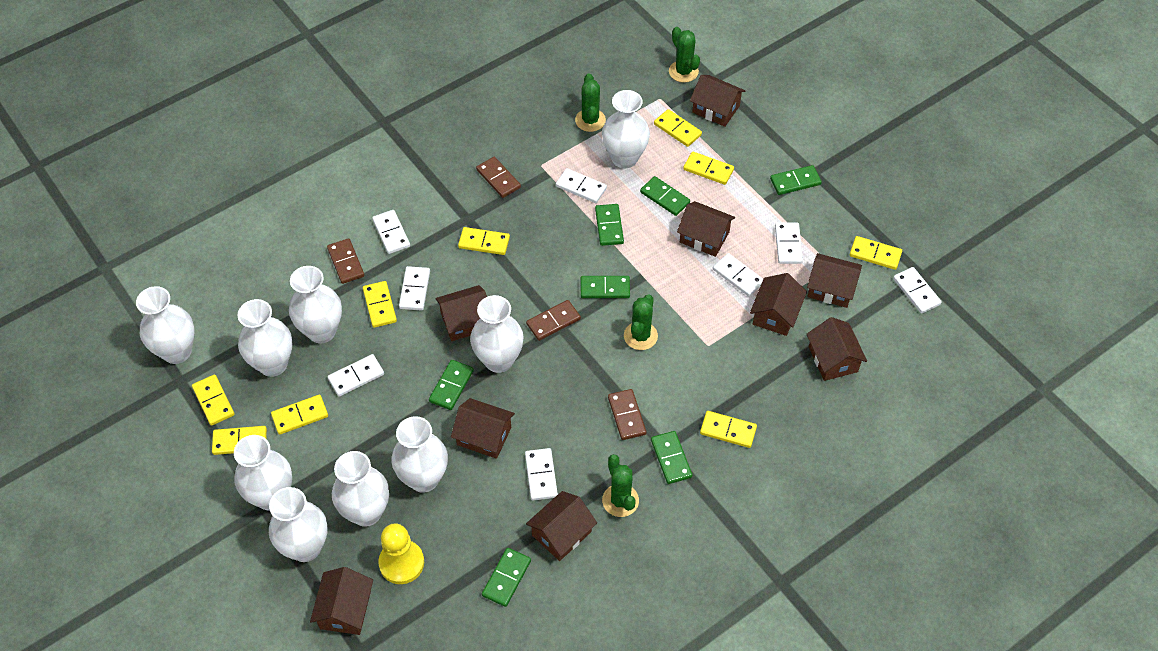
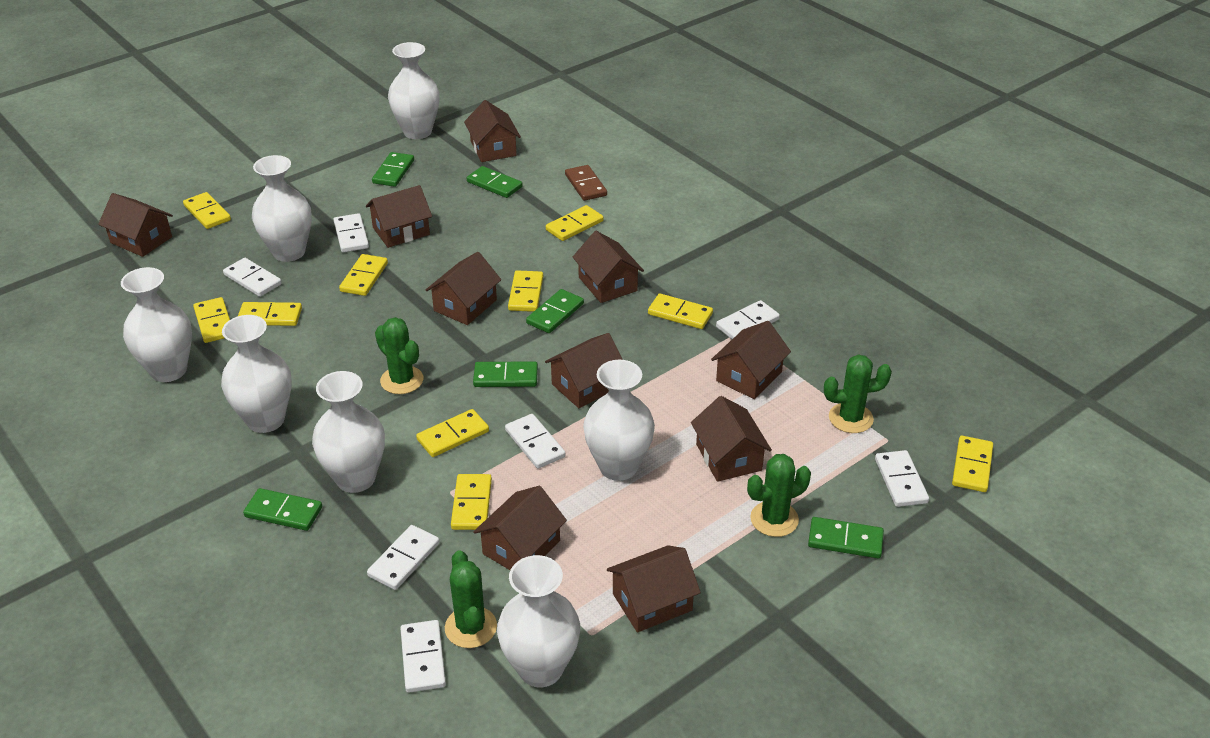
brown domino: 4 -> 1
brown house: 9 -> 10
green domino: 7 -> 6
white domino: 8 -> 7
white vase: 9 -> 7
yellow domino: 9 -> 10
yellow pawn: 1 -> 0

